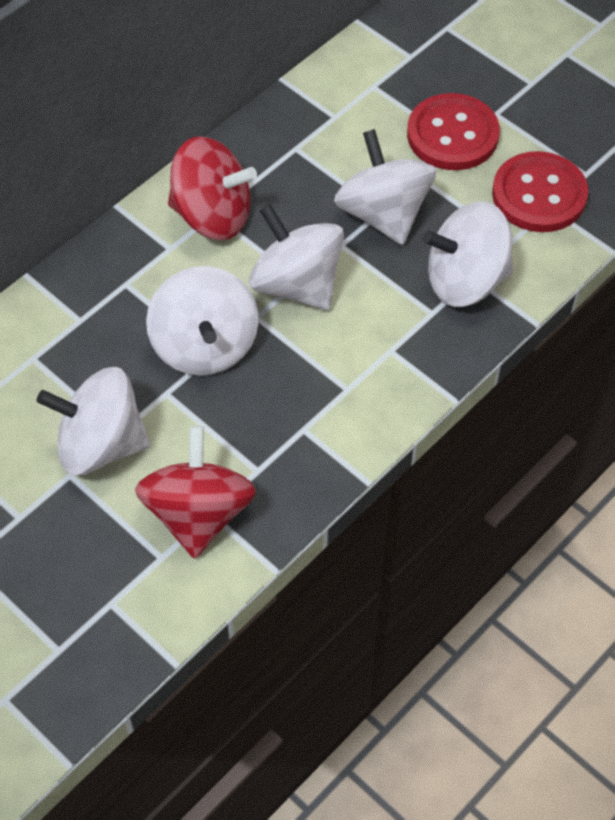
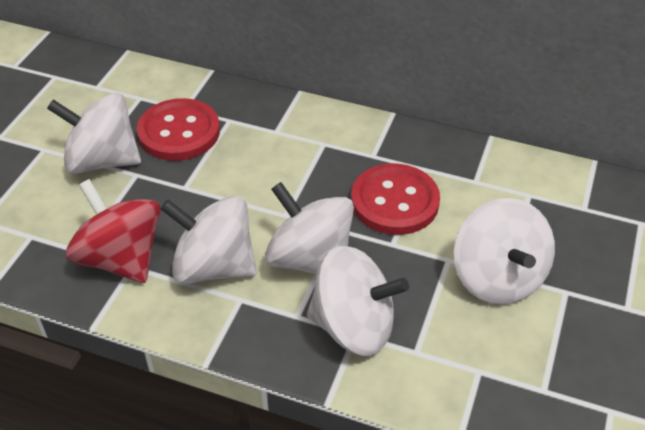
red spinning top: 2 -> 1

